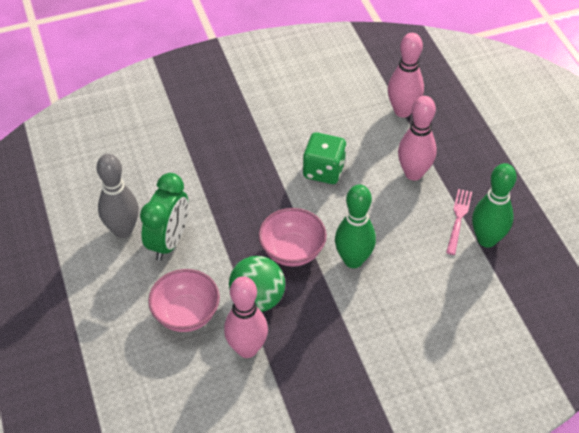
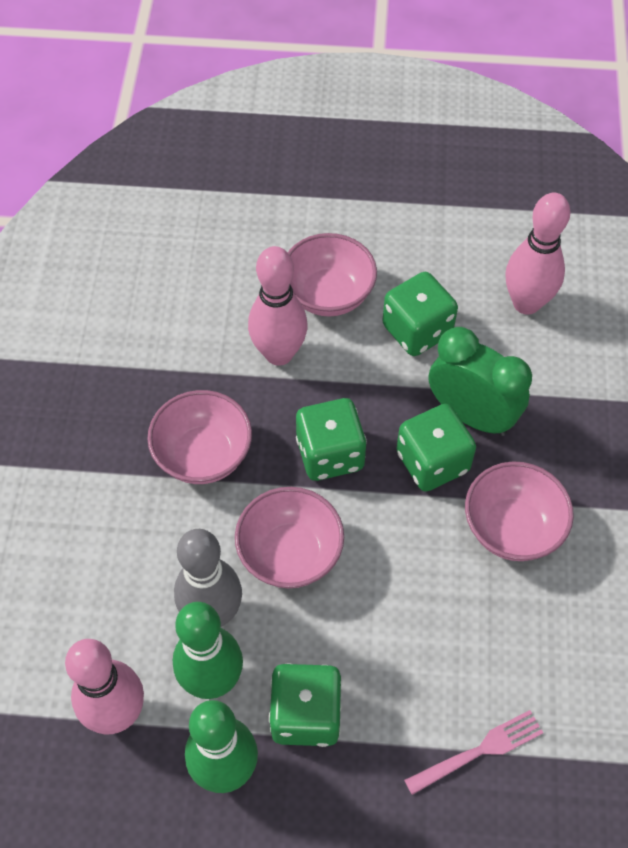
green ball: 1 -> 0
green dice: 1 -> 4
pink bowl: 2 -> 4

